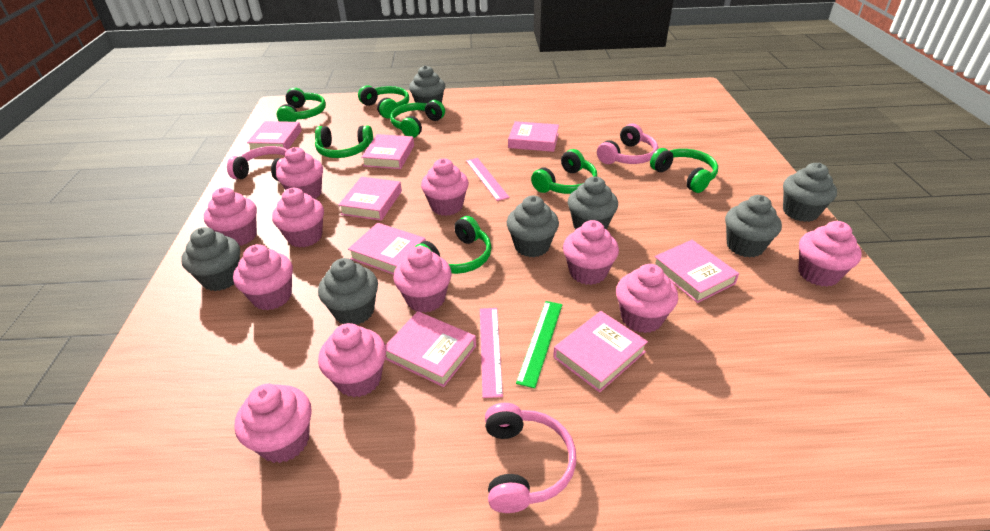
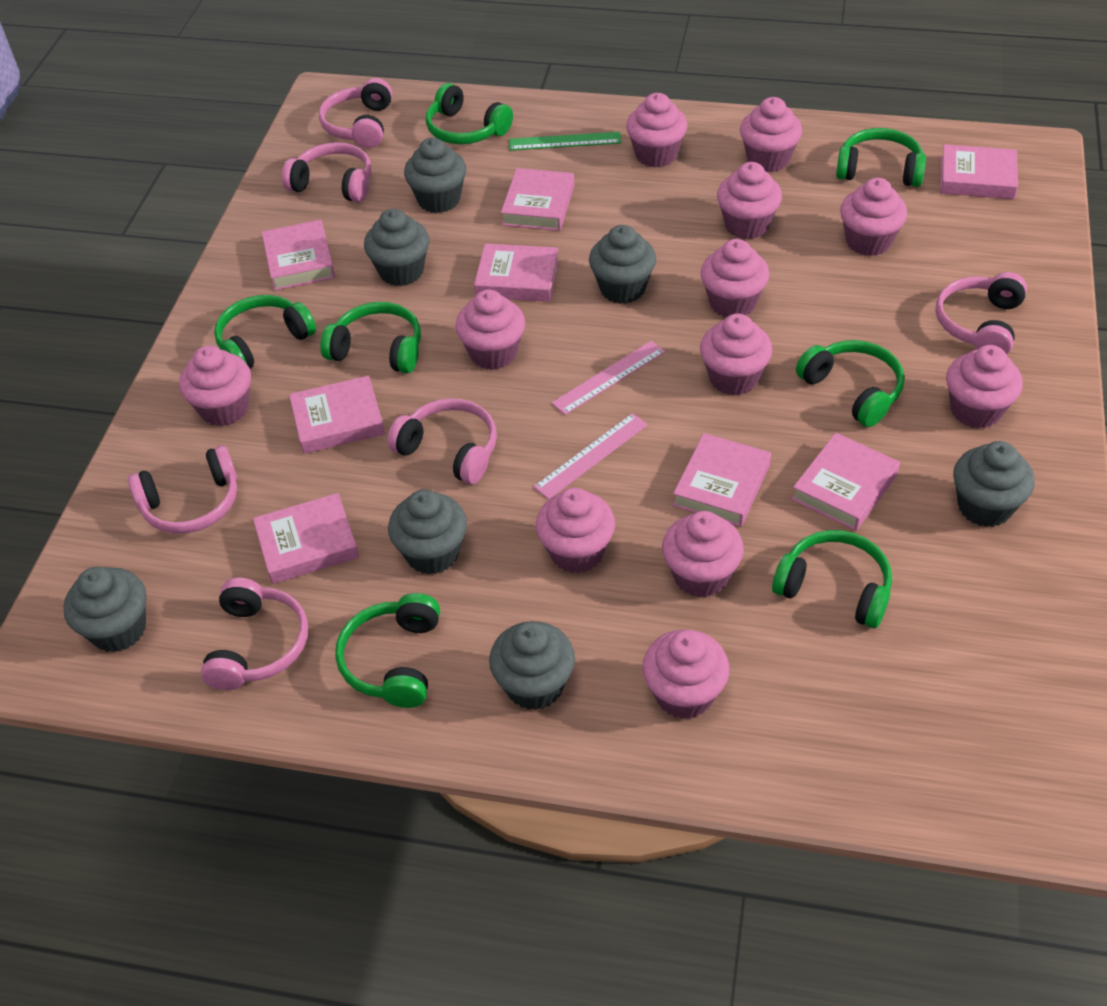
pink cupcake: 11 -> 12
pink headphones: 3 -> 6

